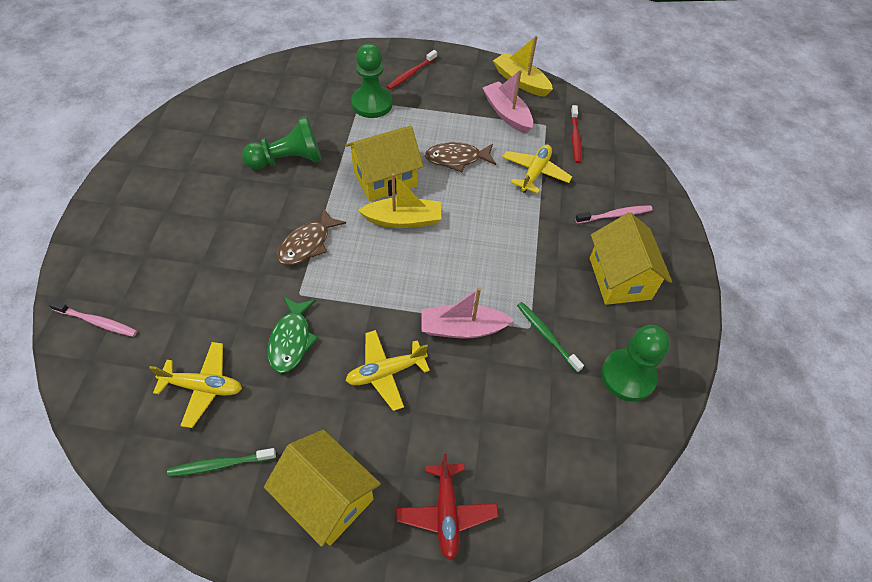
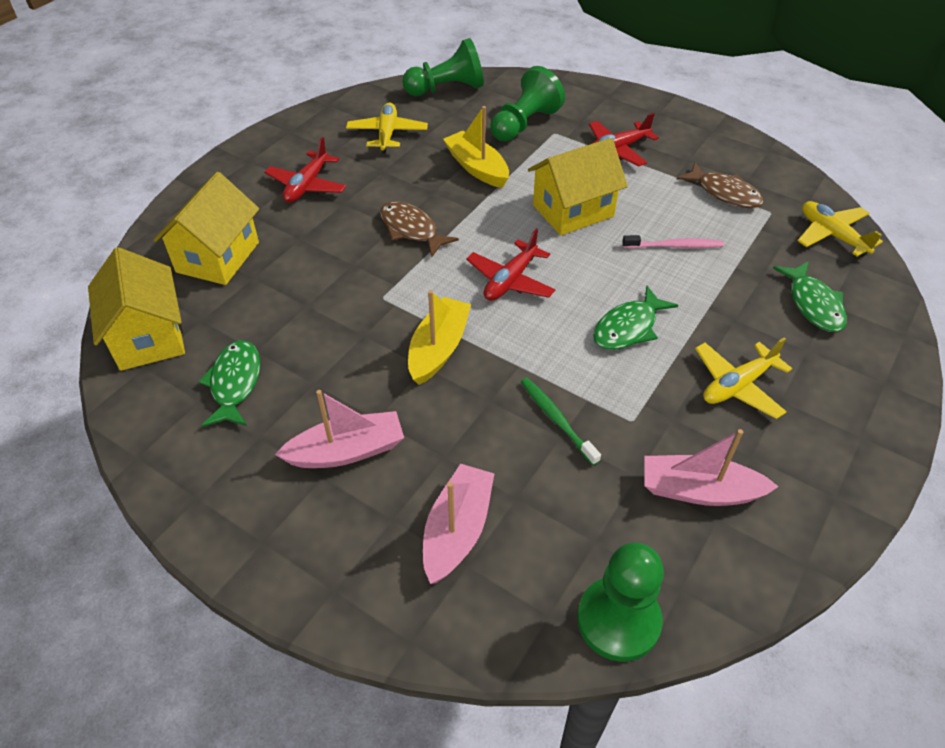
green fish: 1 -> 3
green toothbrush: 2 -> 1
pink boat: 2 -> 3
pink toothbrush: 2 -> 1
red plane: 1 -> 3
red toothbrush: 2 -> 0

